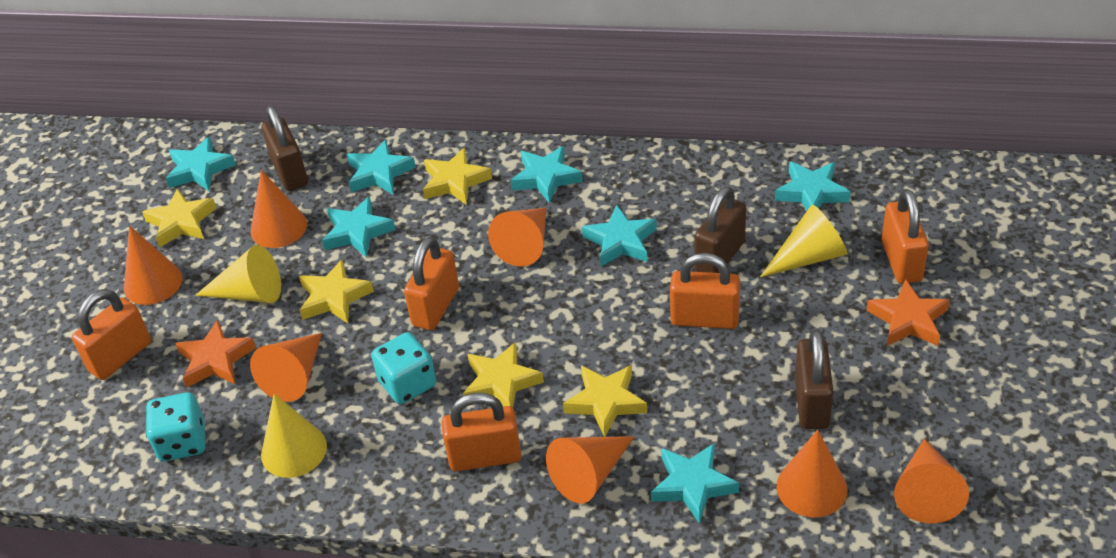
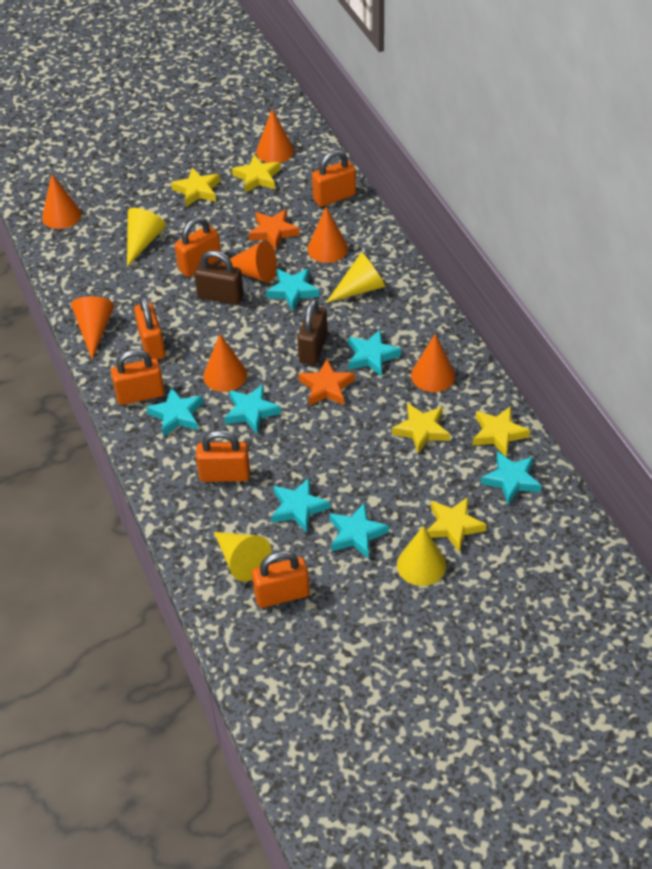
brown padlock: 3 -> 2
orange padlock: 5 -> 6
turquoise dice: 2 -> 0
yellow cone: 3 -> 4

